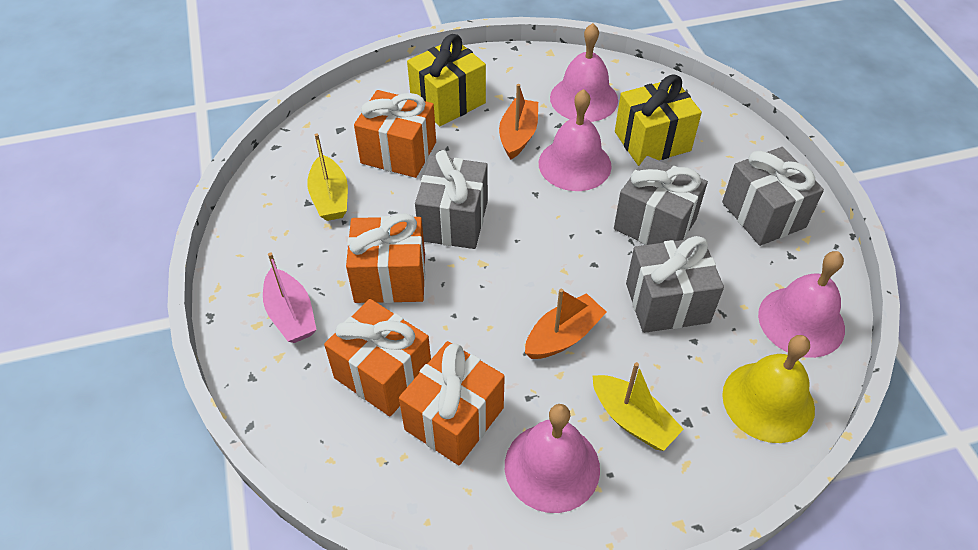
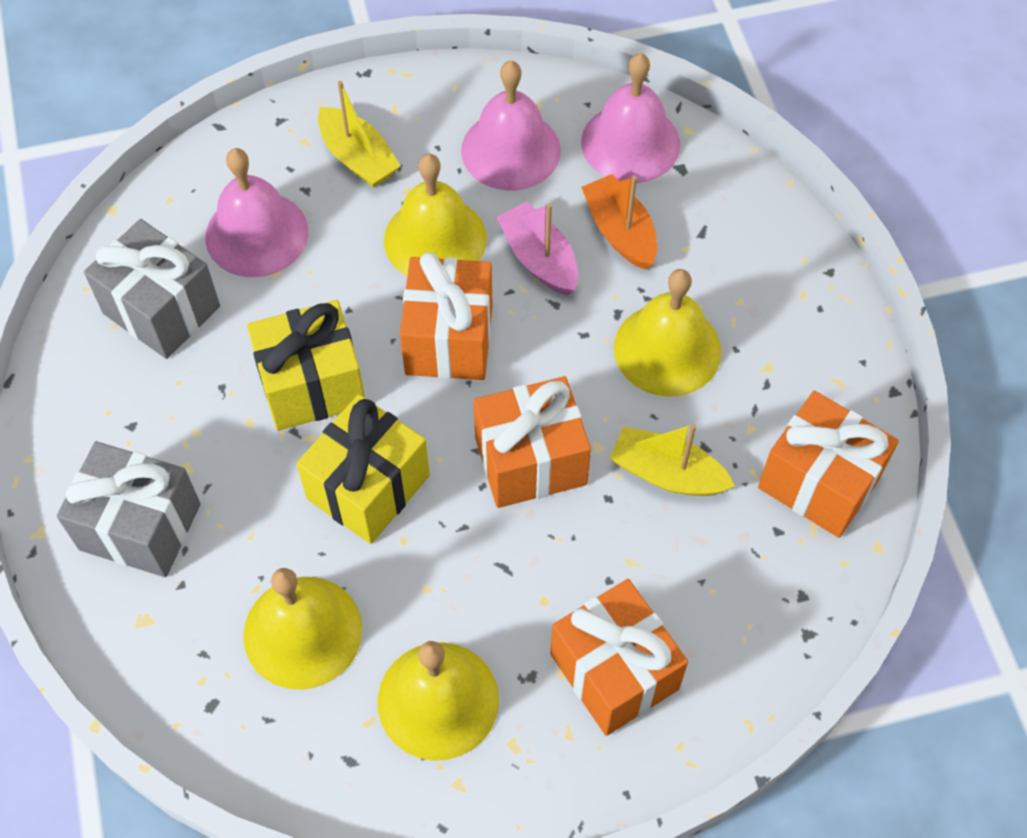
grey gift: 4 -> 2
orange boat: 2 -> 1
pink bell: 4 -> 3
yellow bell: 1 -> 4

